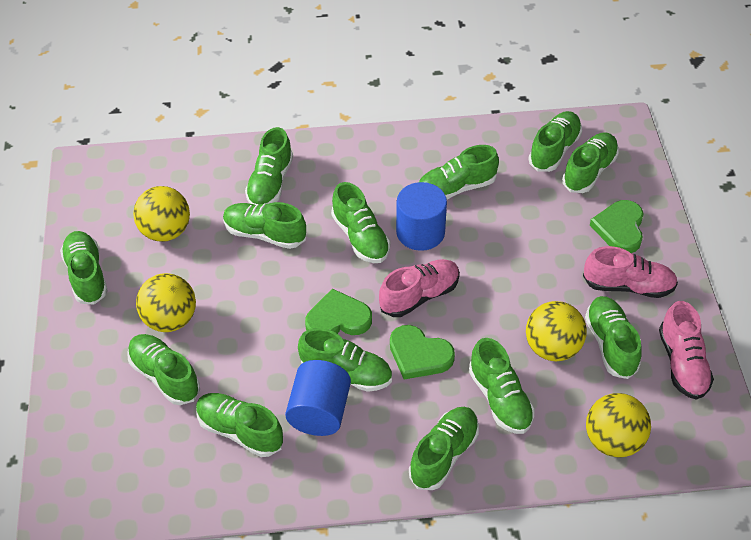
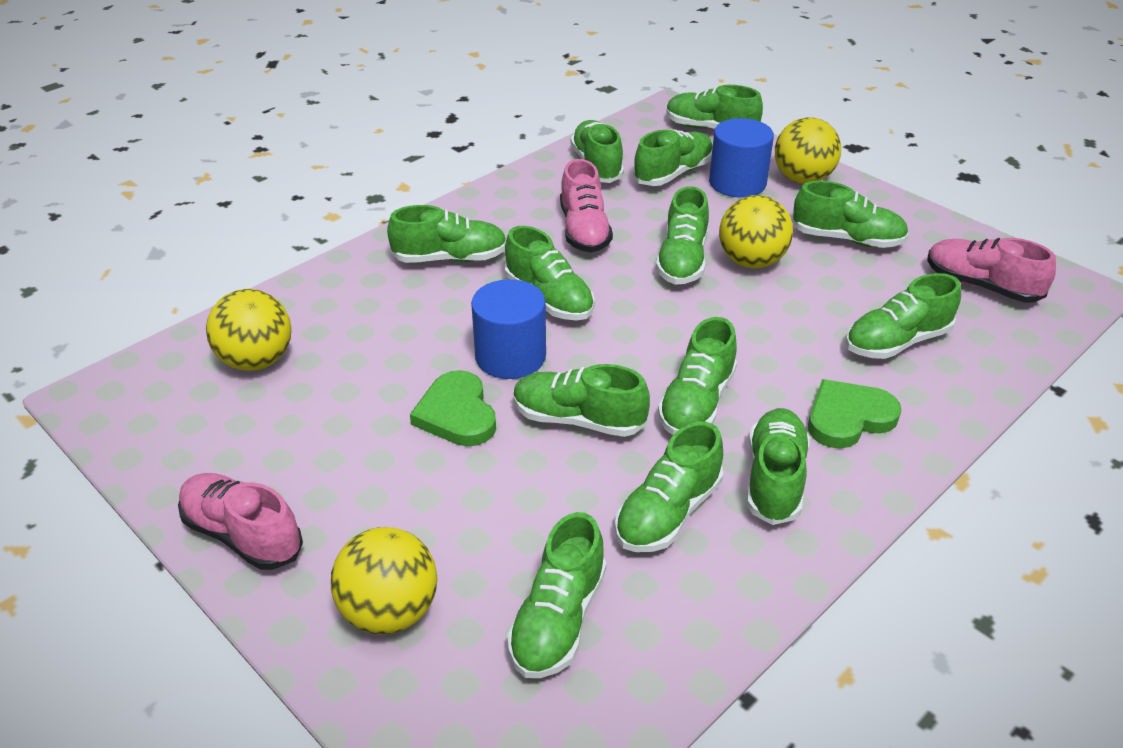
green heart: 3 -> 2

